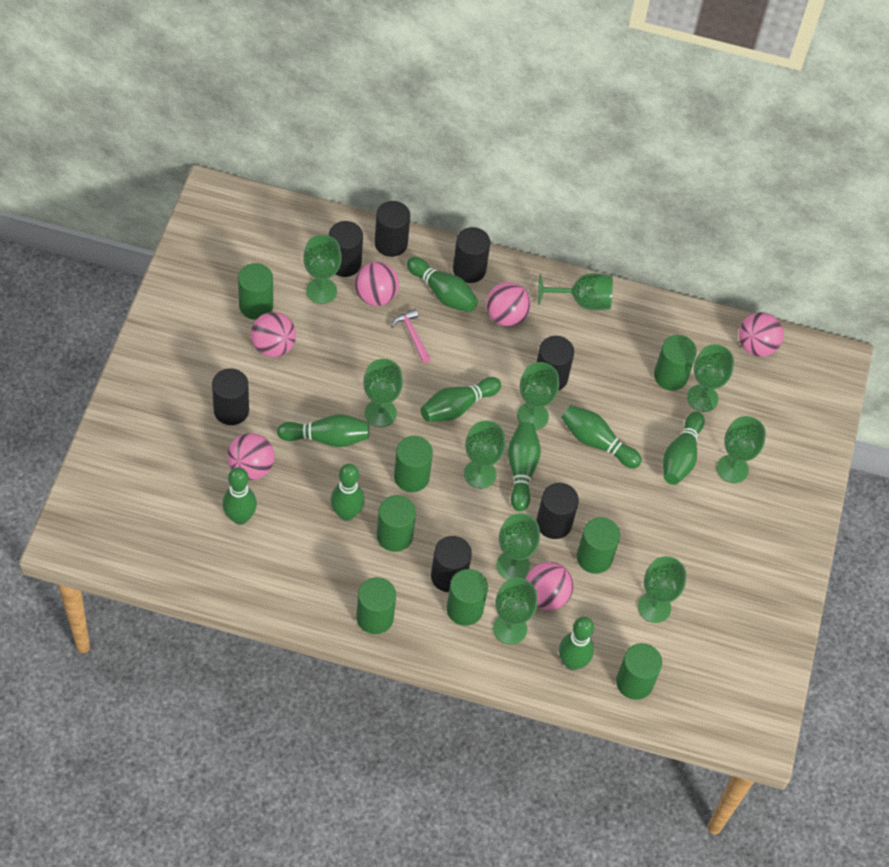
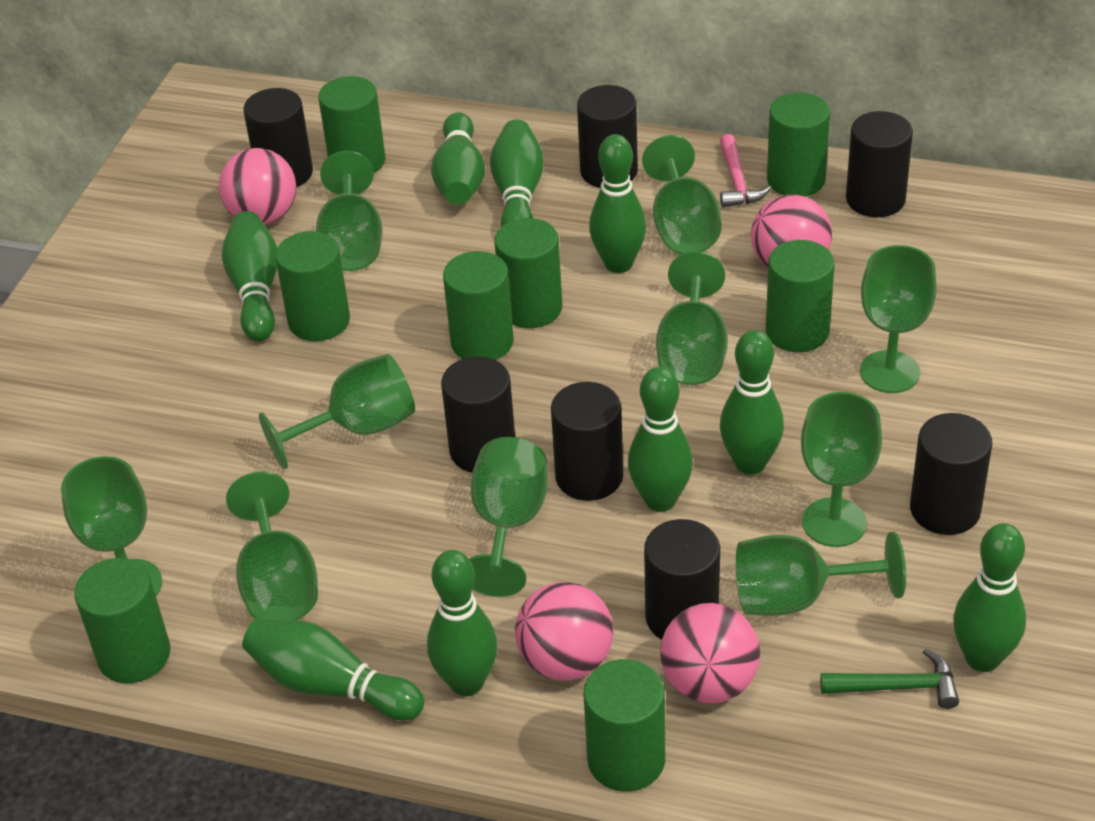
green hammer: 0 -> 1
pink ball: 6 -> 4

